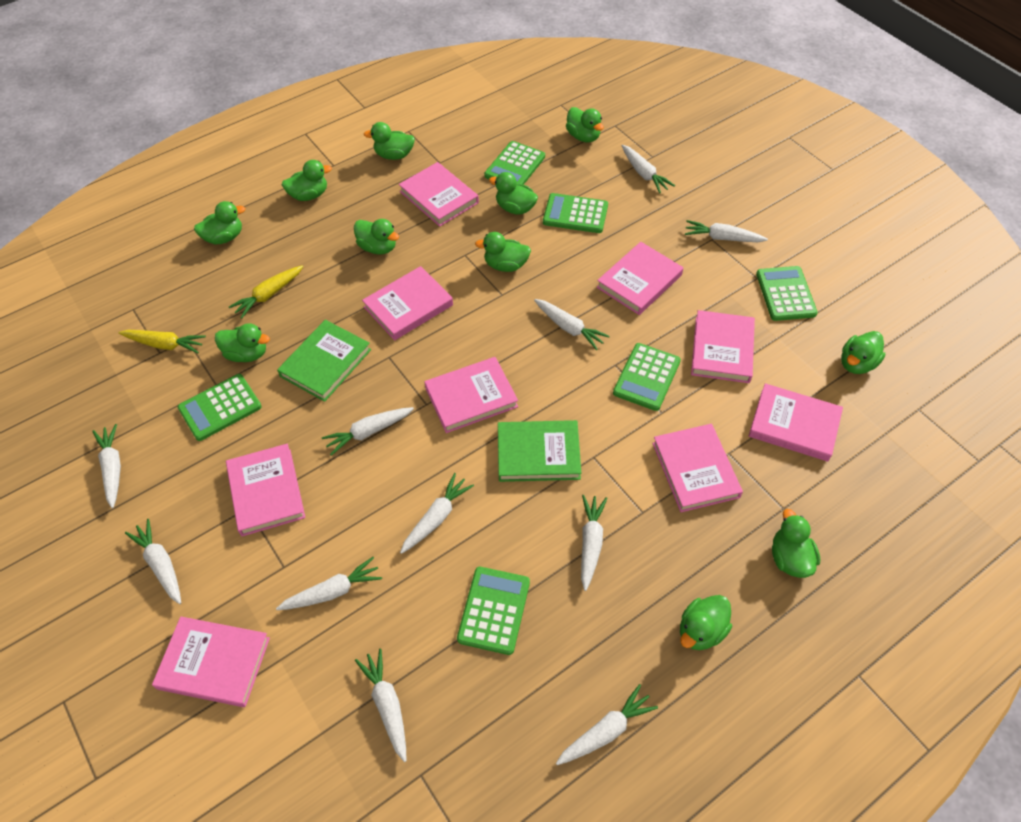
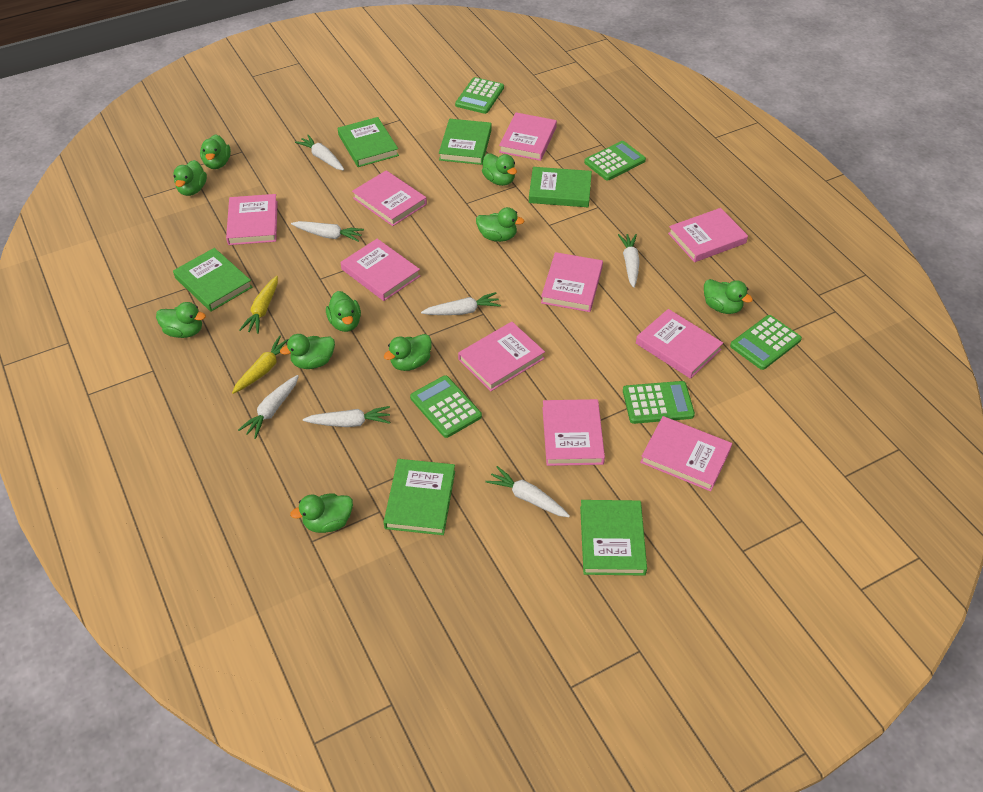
green book: 2 -> 6
green calculator: 6 -> 5
green duck: 11 -> 10
pink book: 9 -> 10
white carrot: 11 -> 7

